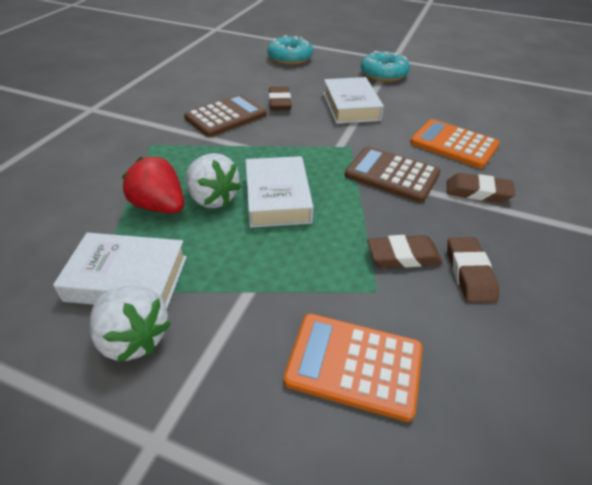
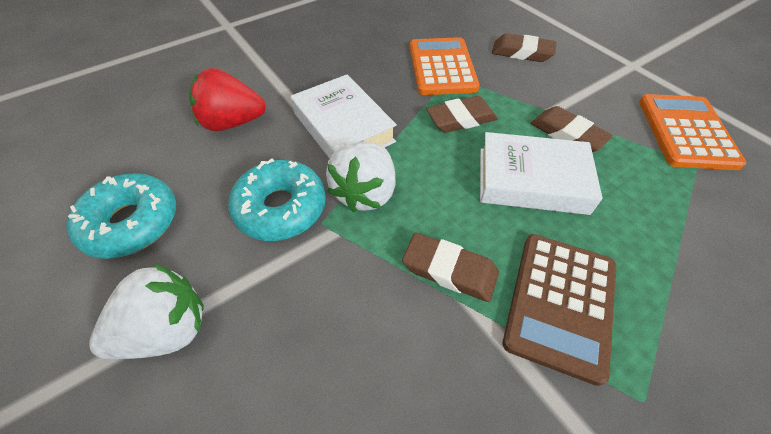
brown calculator: 2 -> 1
white book: 3 -> 2

